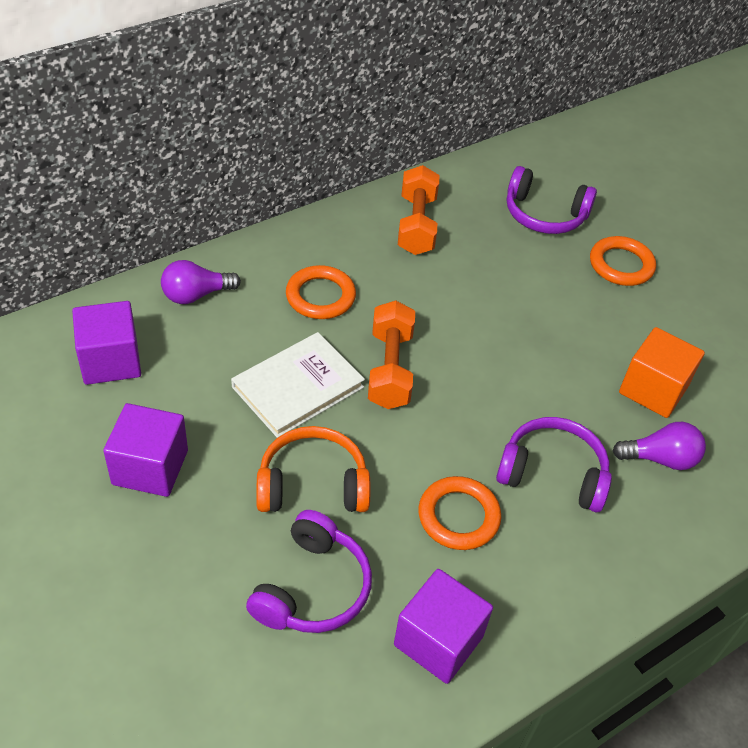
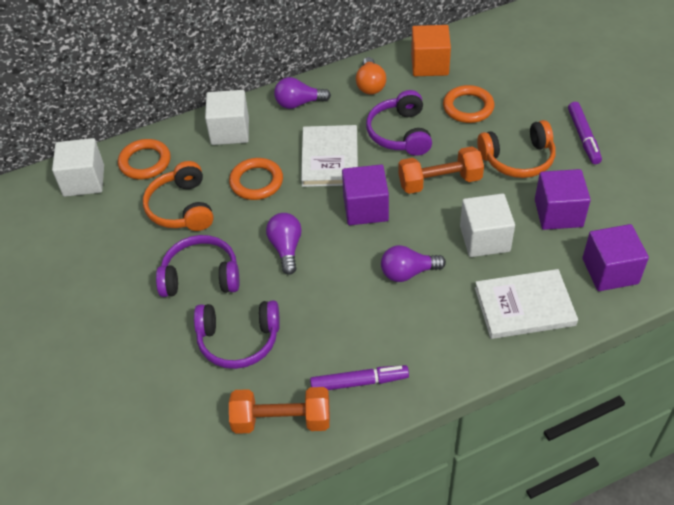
orange headphones: 1 -> 2
orange light bulb: 0 -> 1
purple light bulb: 2 -> 3
purple marker: 0 -> 2
white book: 1 -> 2
white cube: 0 -> 3

